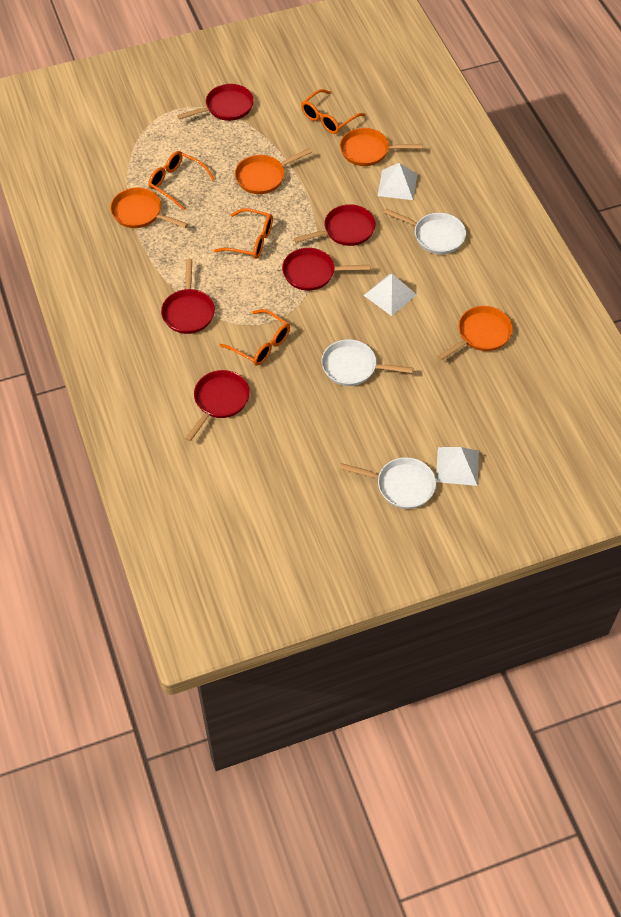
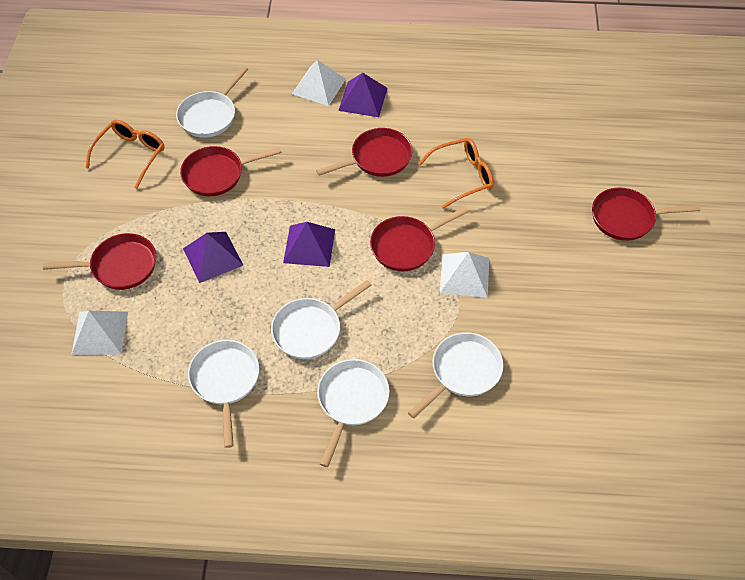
orange glasses: 4 -> 2
orange pan: 4 -> 0
purple pyramid: 0 -> 3
white pan: 3 -> 5

